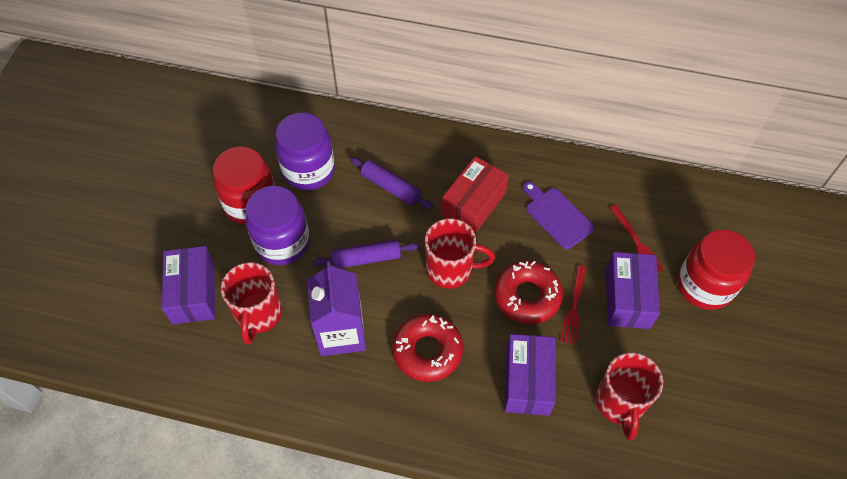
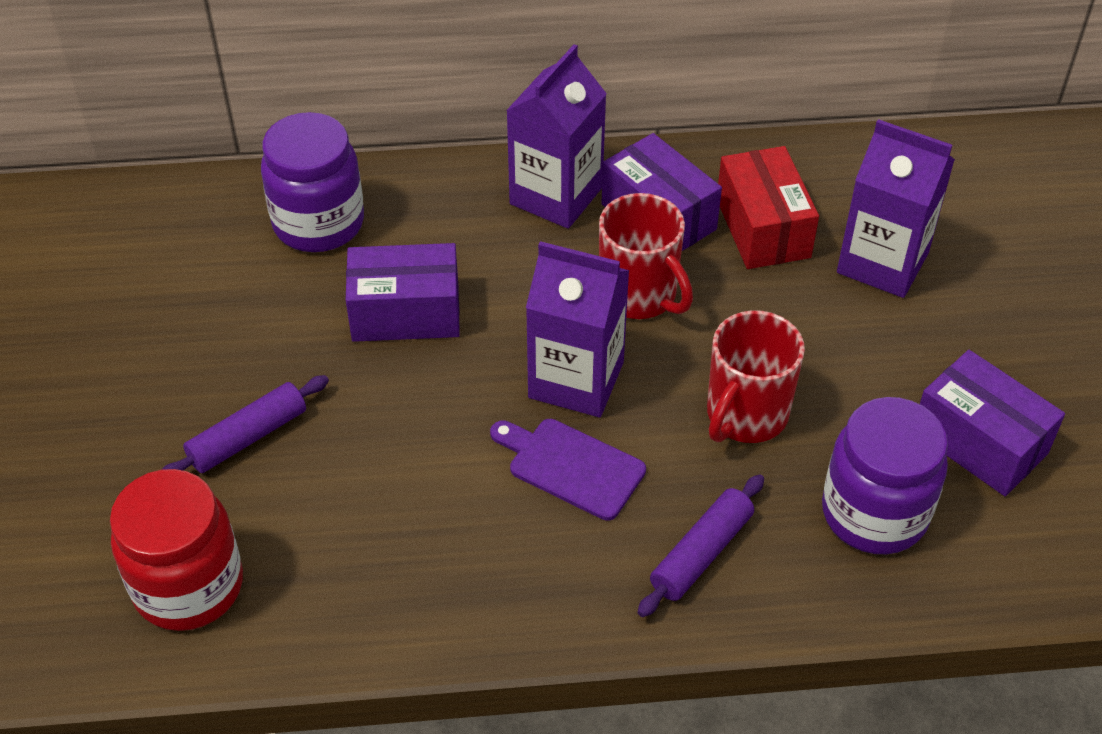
purple carton: 1 -> 3
red donut: 2 -> 0
red fork: 2 -> 0
red jar: 2 -> 1
red mug: 3 -> 2

